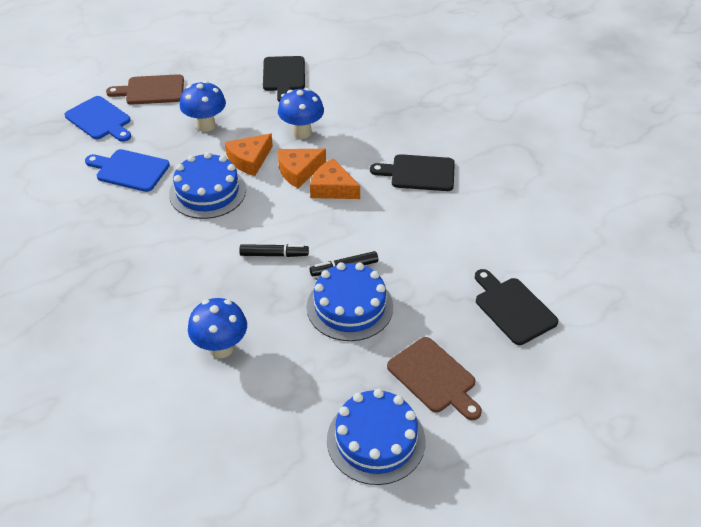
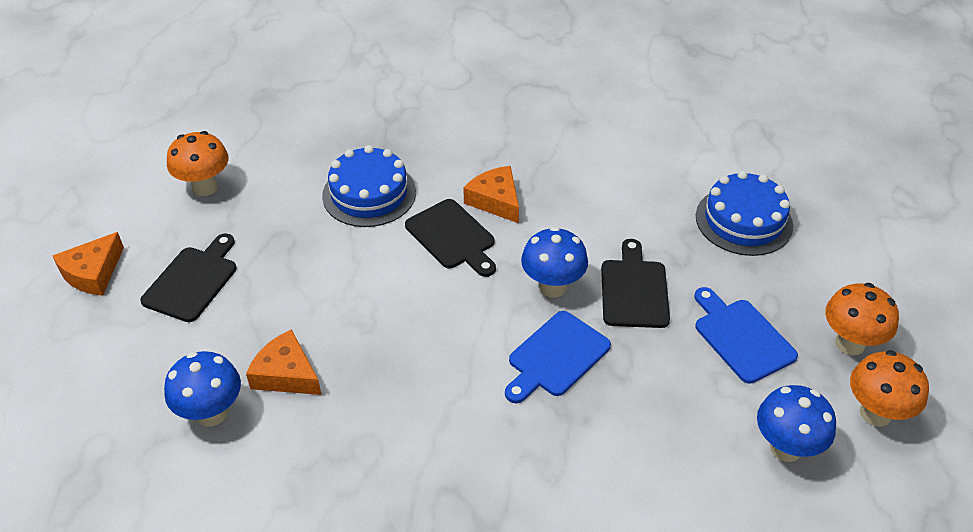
black marker: 2 -> 0
blue cake: 3 -> 2
brown cutting board: 2 -> 0
orange mushroom: 0 -> 3

